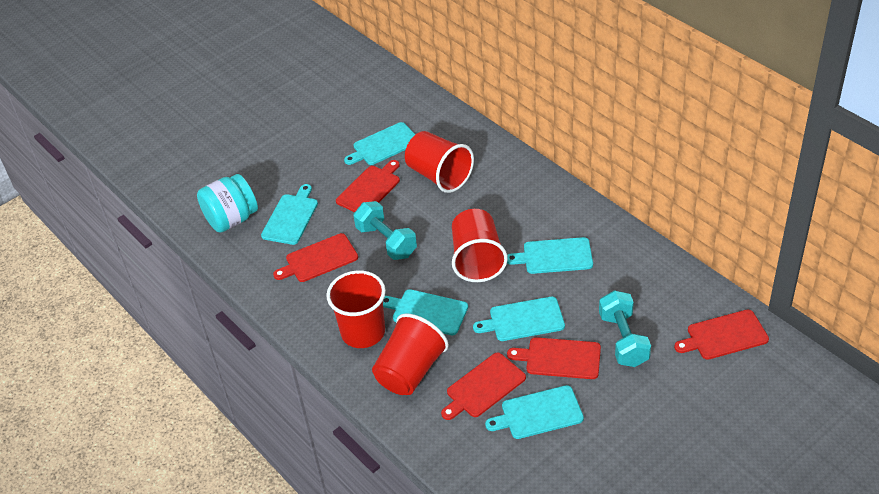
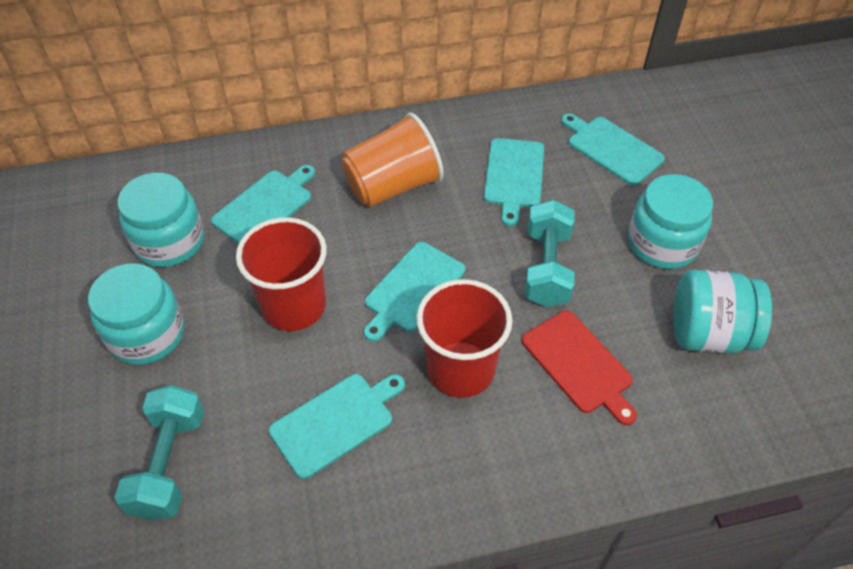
orange cup: 0 -> 1
red cup: 4 -> 2
red cutting board: 5 -> 1
turquoise cutting board: 6 -> 5
turquoise jar: 1 -> 4

